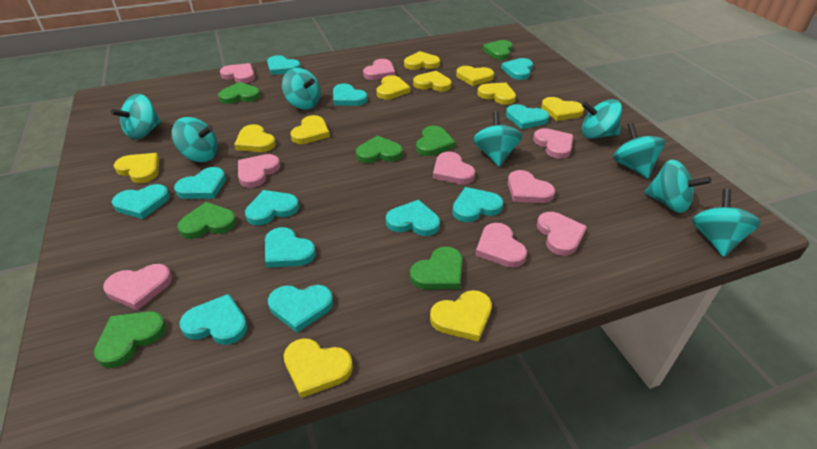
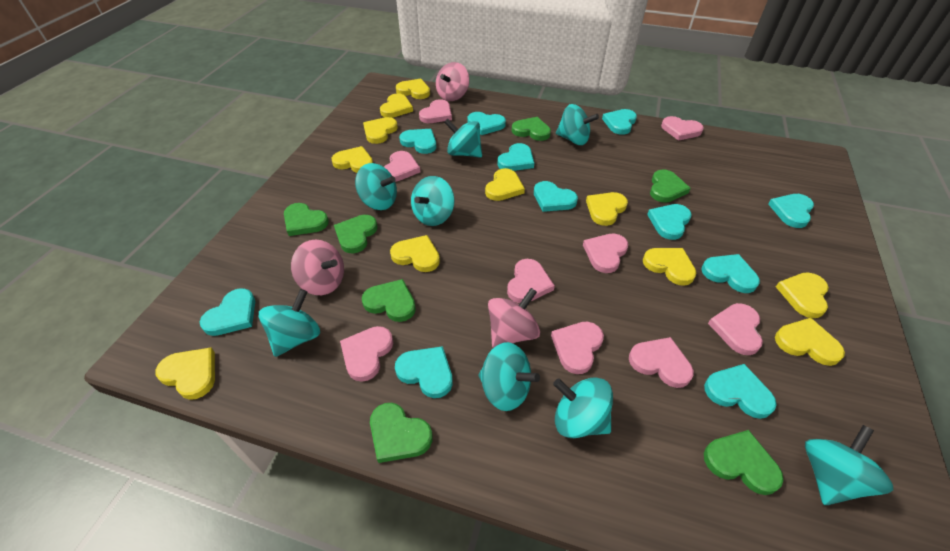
pink spinning top: 0 -> 3
turquoise heart: 12 -> 11

